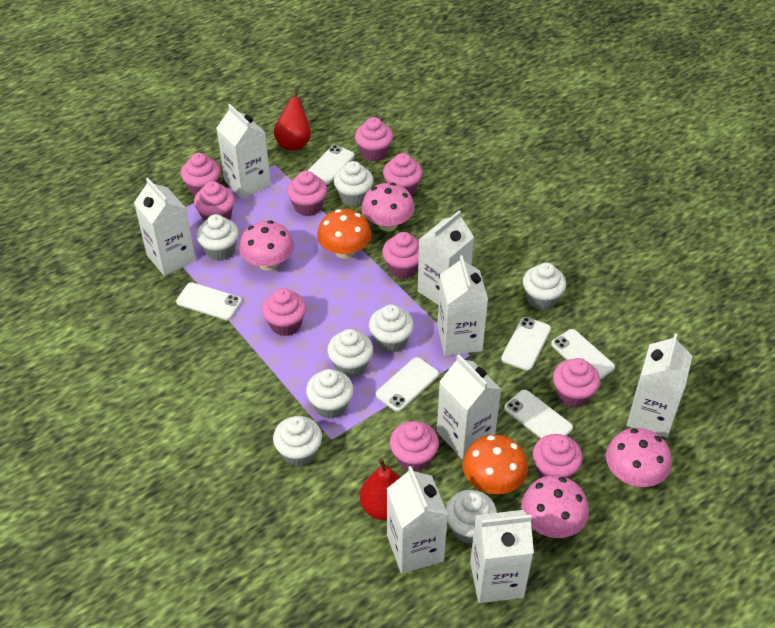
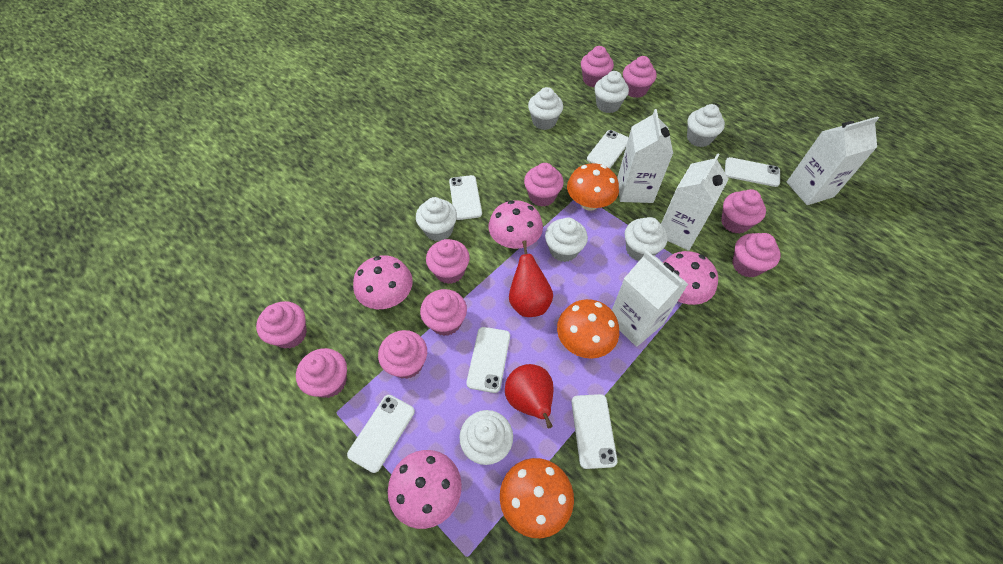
orange mushroom: 2 -> 3
white carton: 8 -> 4
white cupcake: 8 -> 7

